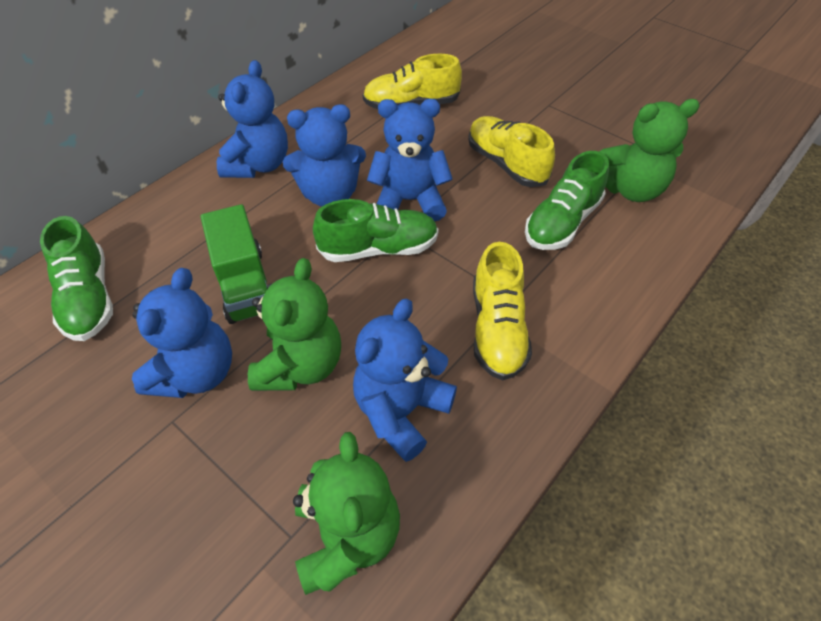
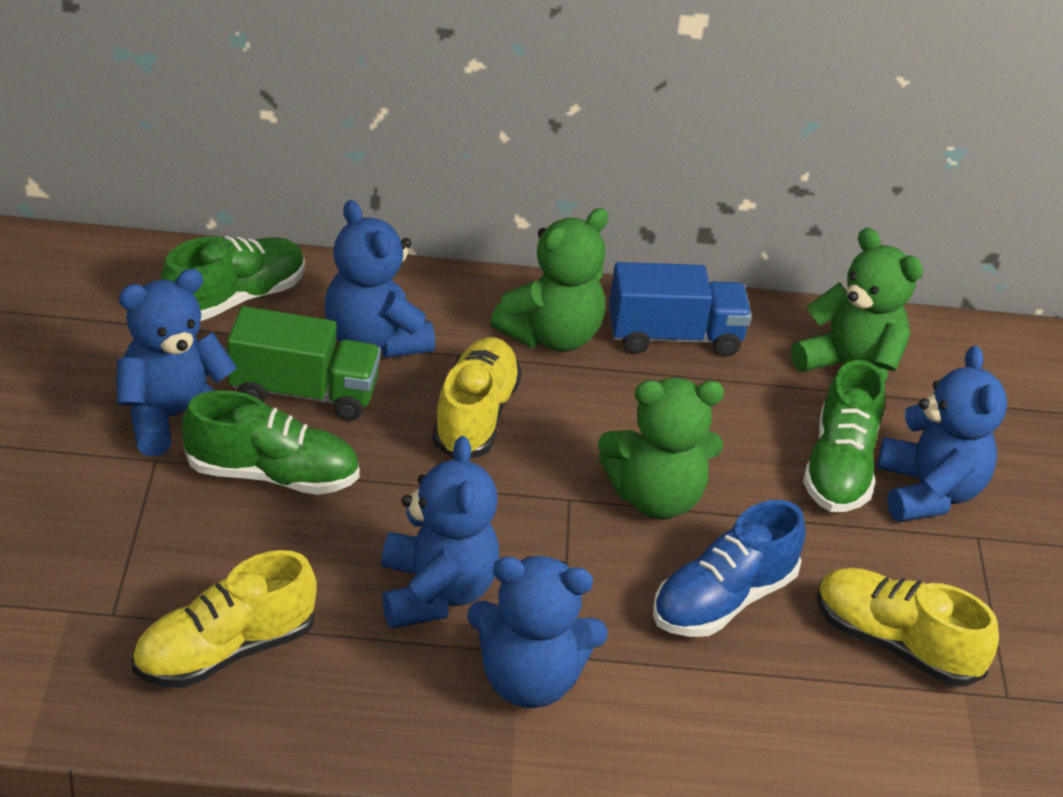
blue shoe: 0 -> 1
blue truck: 0 -> 1

